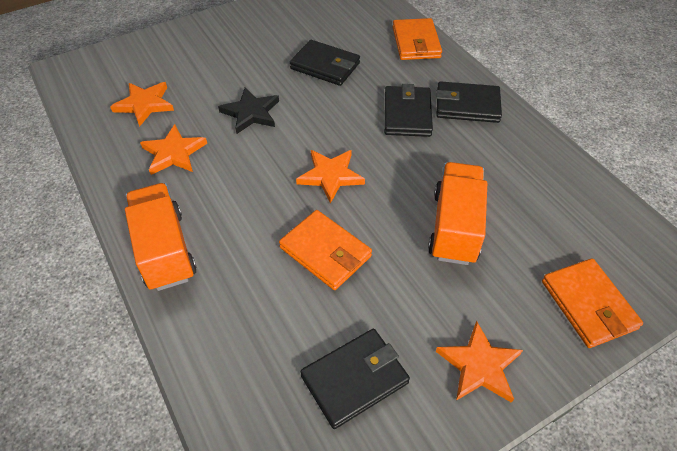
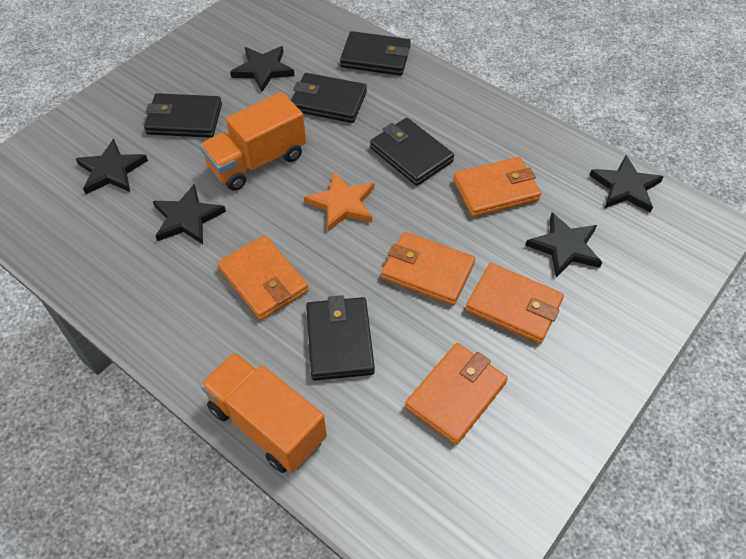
black star: 1 -> 5
black wallet: 4 -> 5
orange star: 4 -> 1
orange wallet: 3 -> 5

